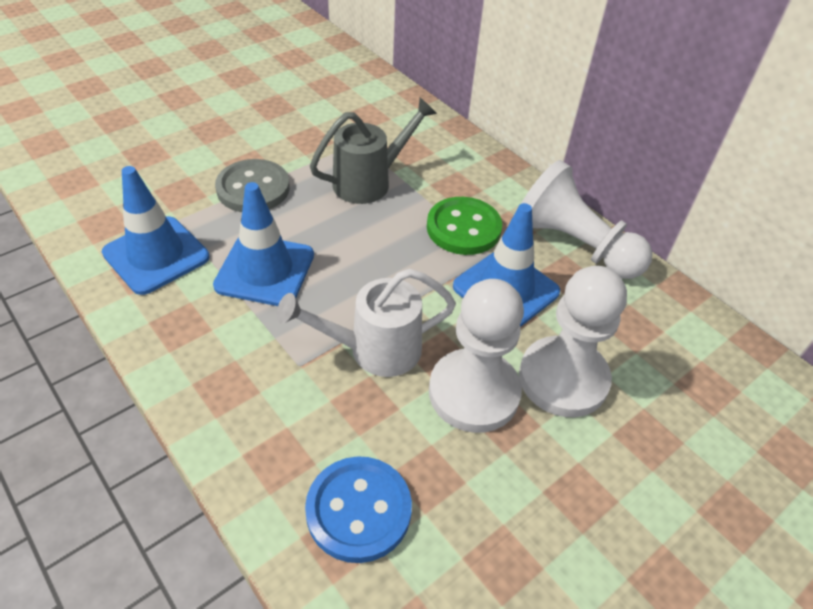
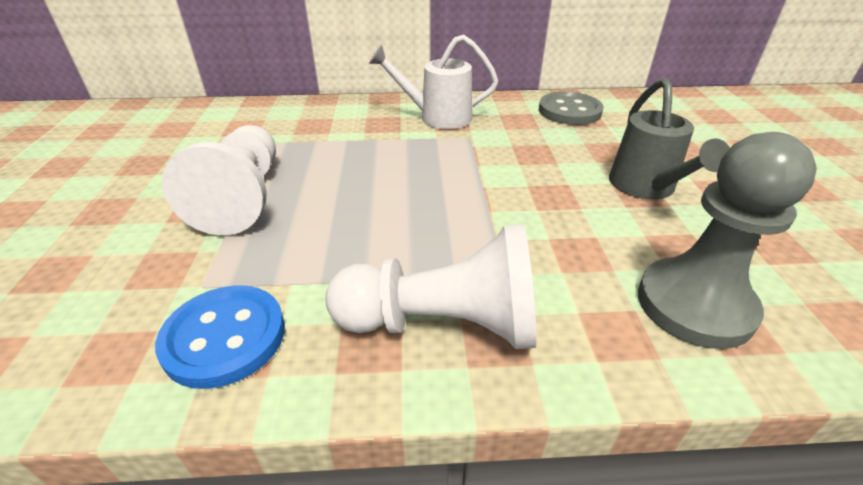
blue traffic cone: 3 -> 0
green button: 1 -> 0
grey pawn: 0 -> 1
white pawn: 3 -> 2

